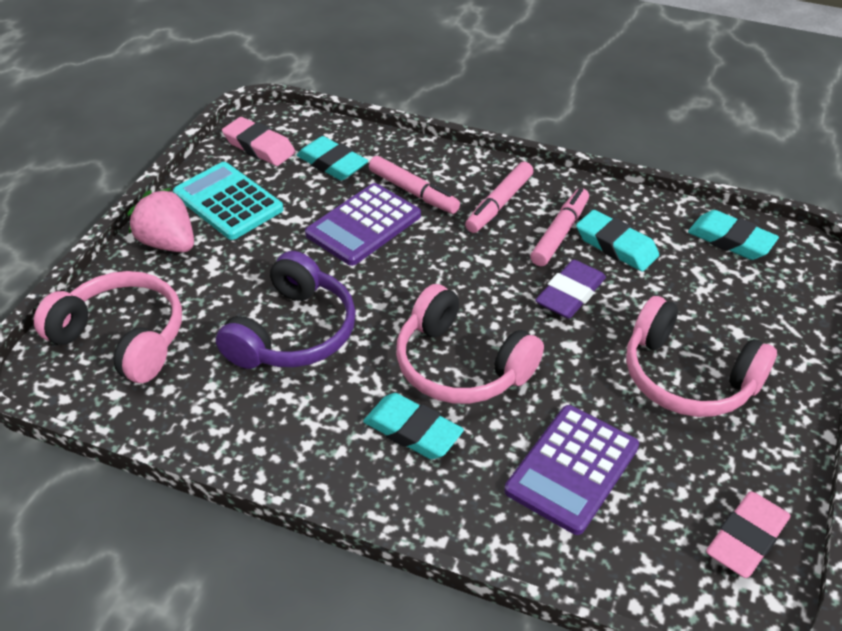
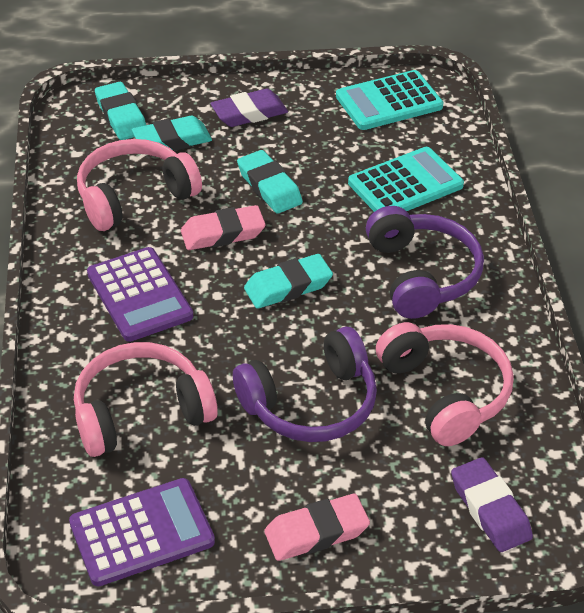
pink marker: 3 -> 0
pink strawberry: 1 -> 0
purple eraser: 1 -> 2
purple headphones: 1 -> 2
turquoise calculator: 1 -> 2

